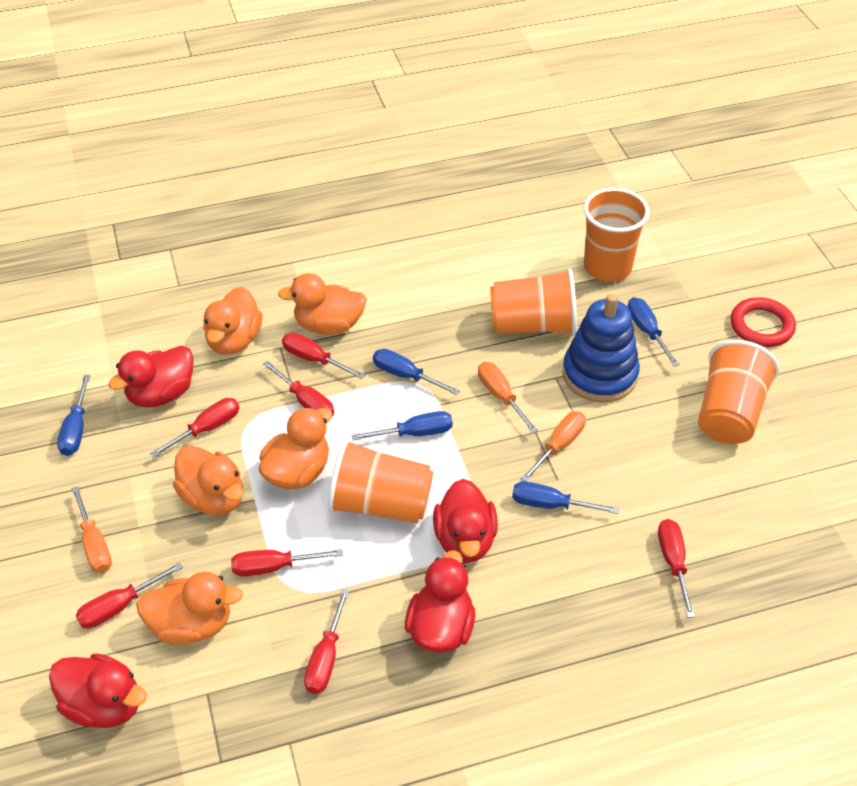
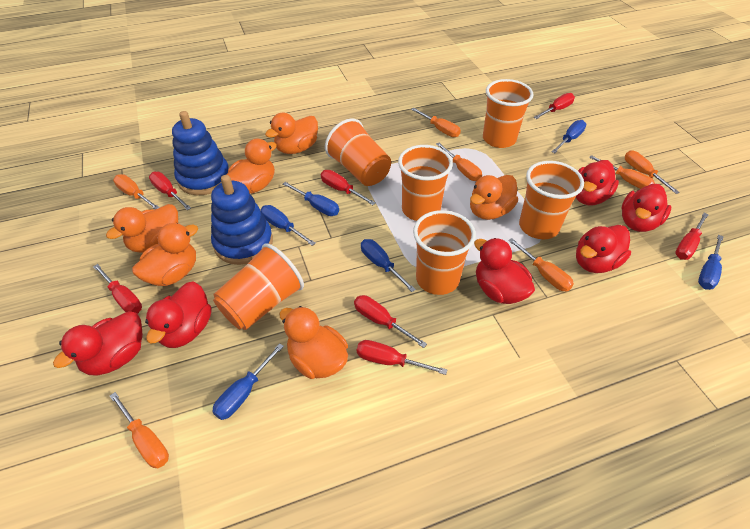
blue screwdriver: 5 -> 6
blue stacking toy: 1 -> 2
orange cup: 4 -> 6
orange duck: 5 -> 6
orange screwdriver: 3 -> 7
red duck: 4 -> 6
red ring: 1 -> 0

